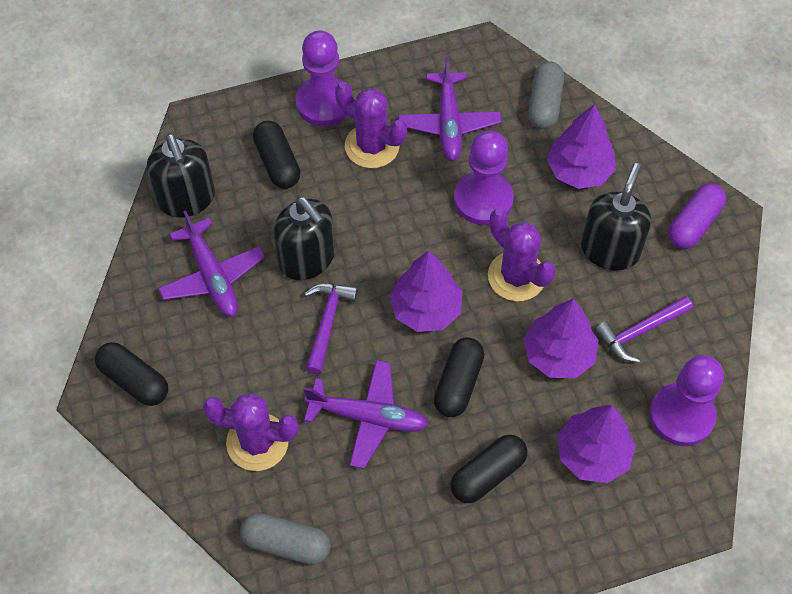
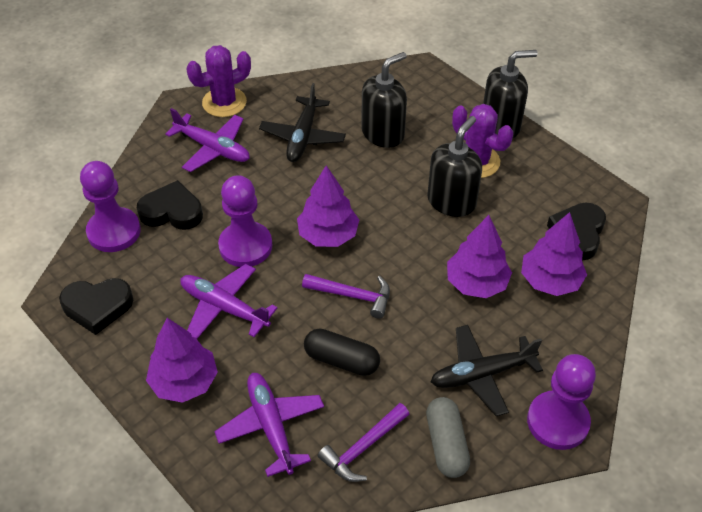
black capsule: 4 -> 1
black heart: 0 -> 3
black plane: 0 -> 2
grey capsule: 2 -> 1
purple cactus: 3 -> 2
purple capsule: 1 -> 0

